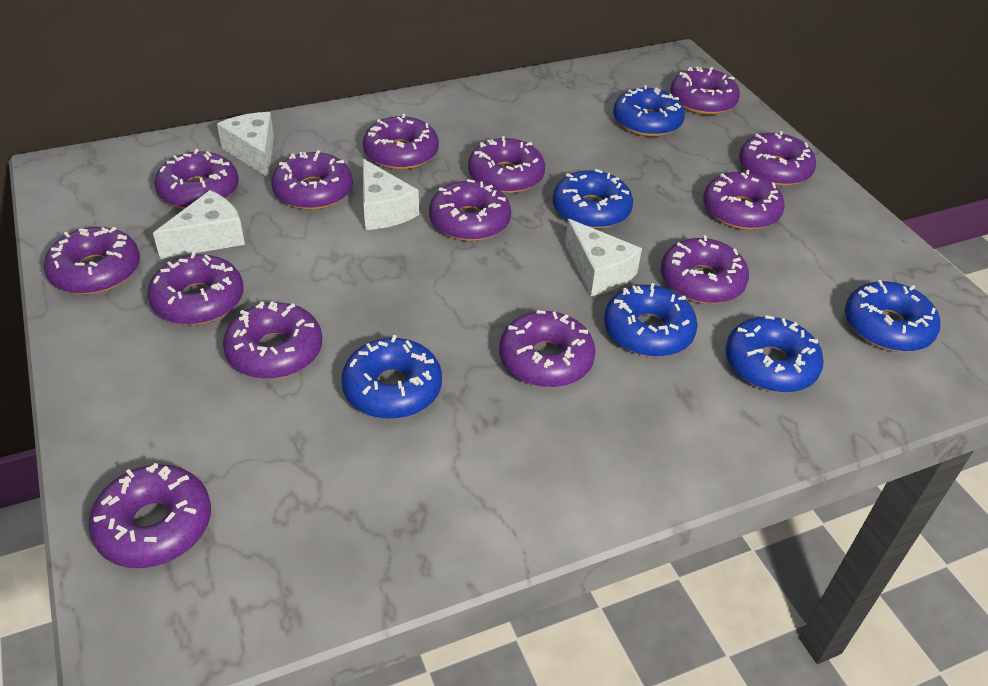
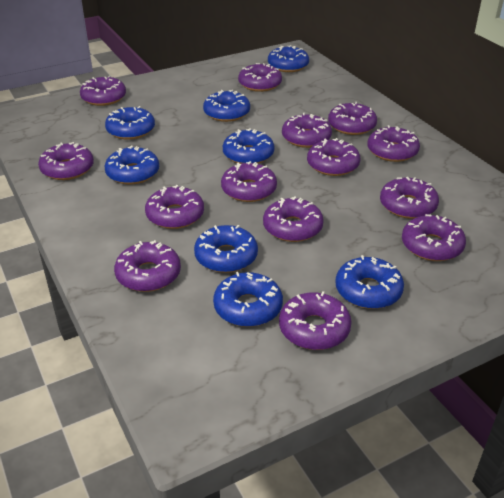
blue donut: 6 -> 8
white cheese: 4 -> 0

